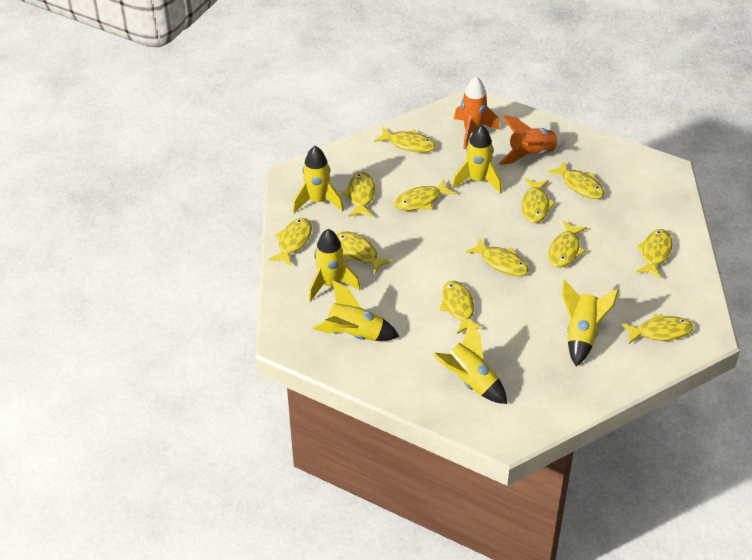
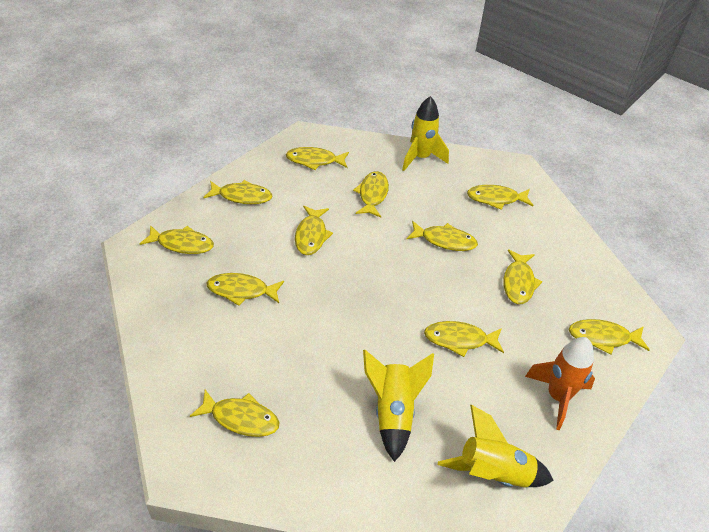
orange rocket: 2 -> 1
yellow rocket: 6 -> 3

